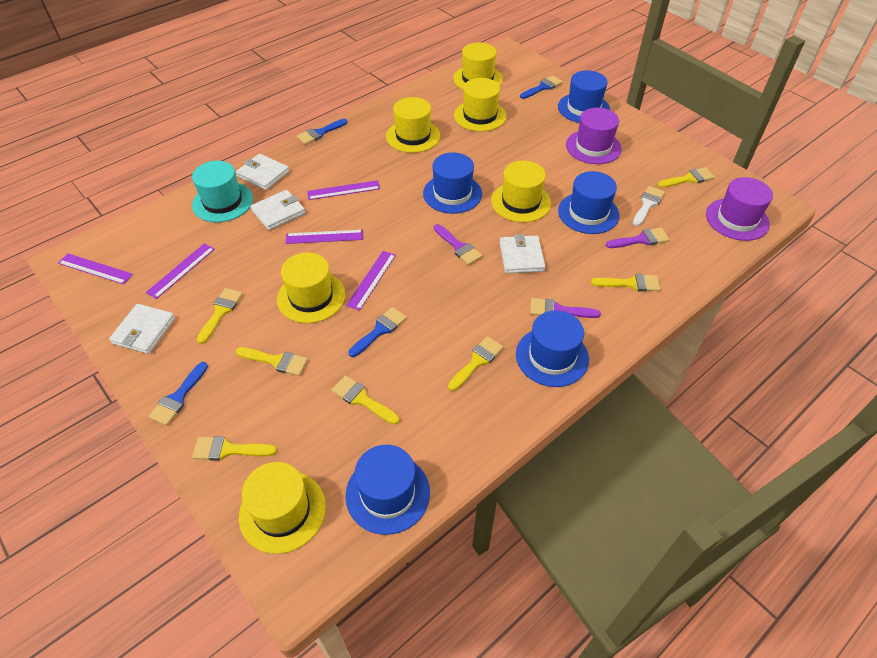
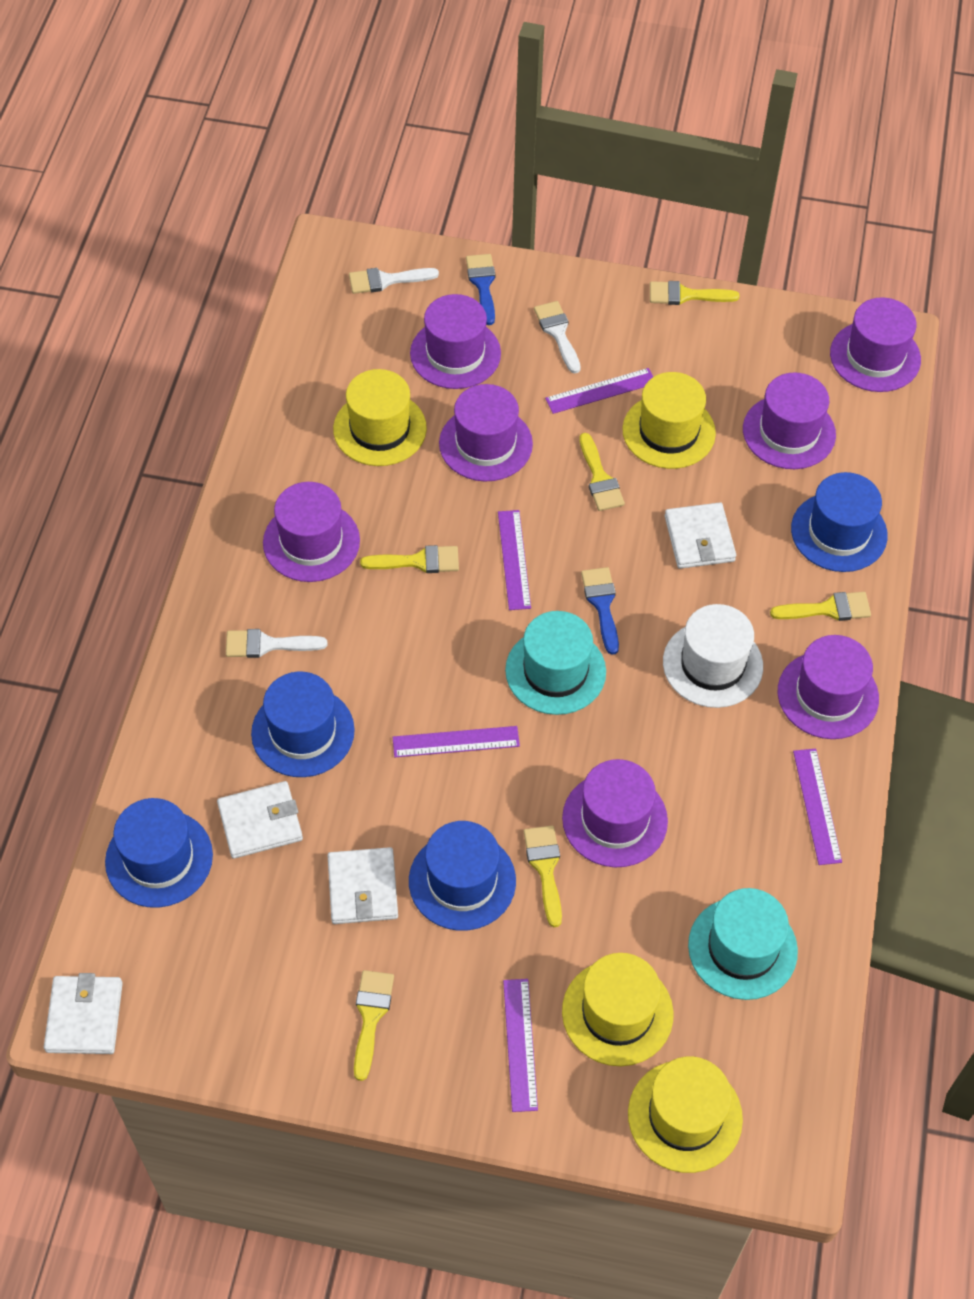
blue brush: 4 -> 2
blue hat: 5 -> 4
purple brush: 3 -> 0
purple hat: 2 -> 7
turquoise hat: 1 -> 2
white brush: 1 -> 3
white hat: 0 -> 1
yellow brush: 7 -> 6
yellow hat: 6 -> 4

